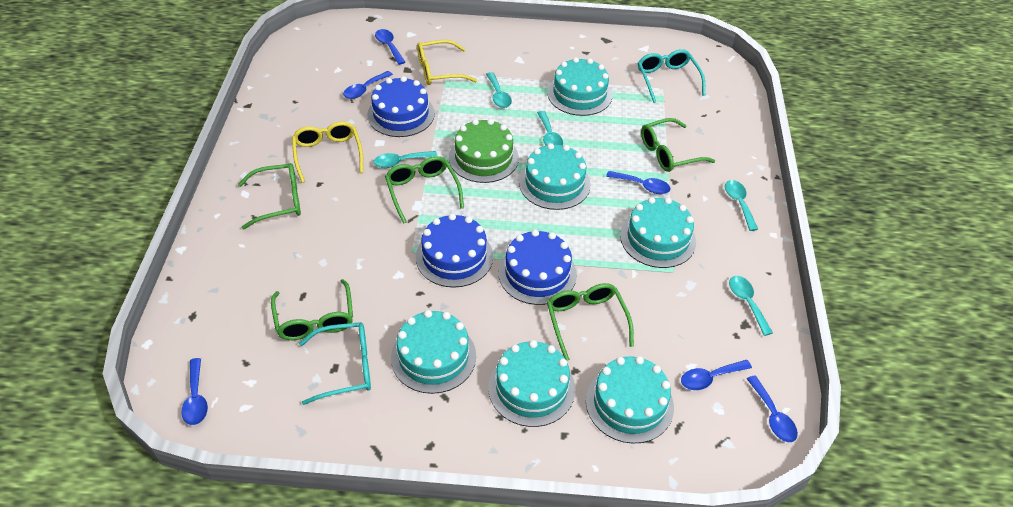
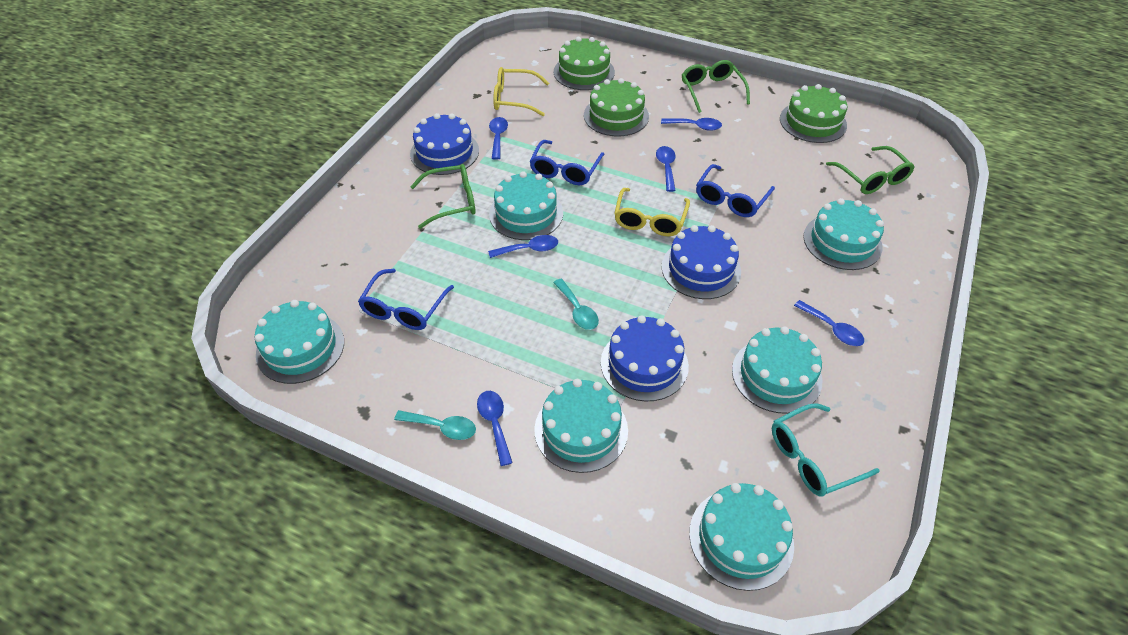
blue glasses: 0 -> 3
green cake: 1 -> 3
green glasses: 5 -> 3
turquoise glasses: 2 -> 1
turquoise spoon: 5 -> 2

